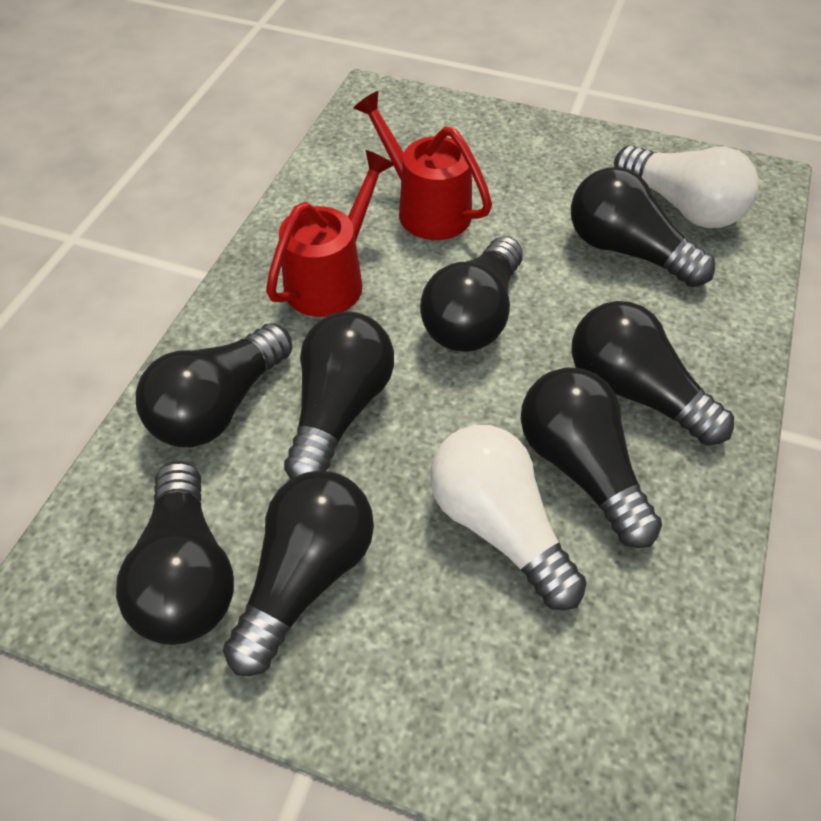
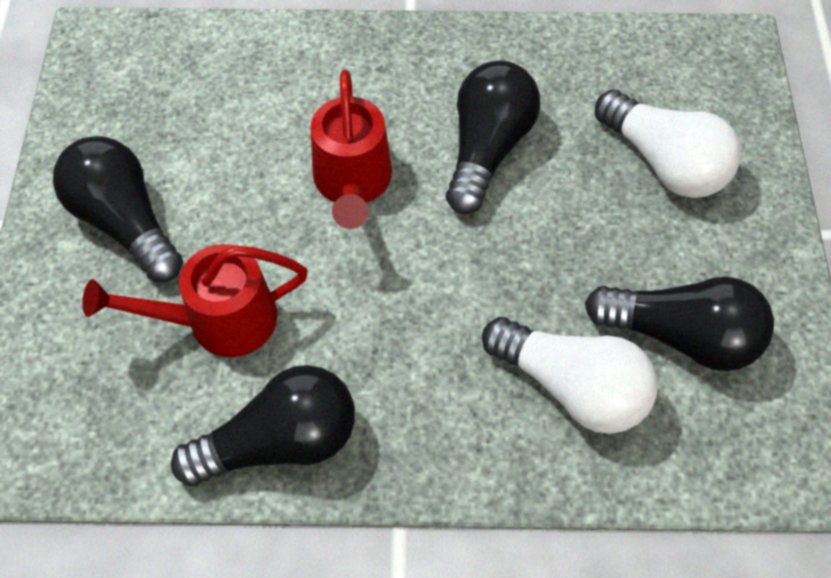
black light bulb: 8 -> 4

